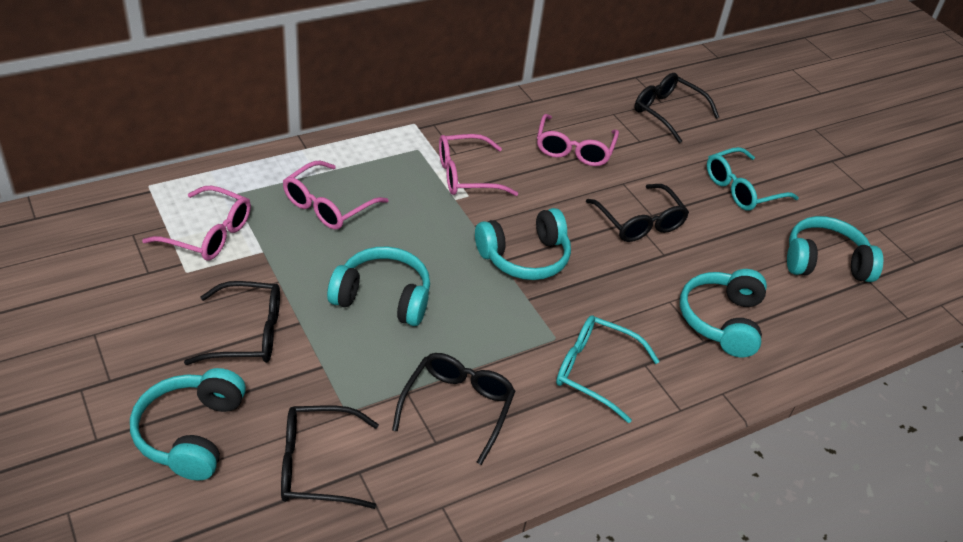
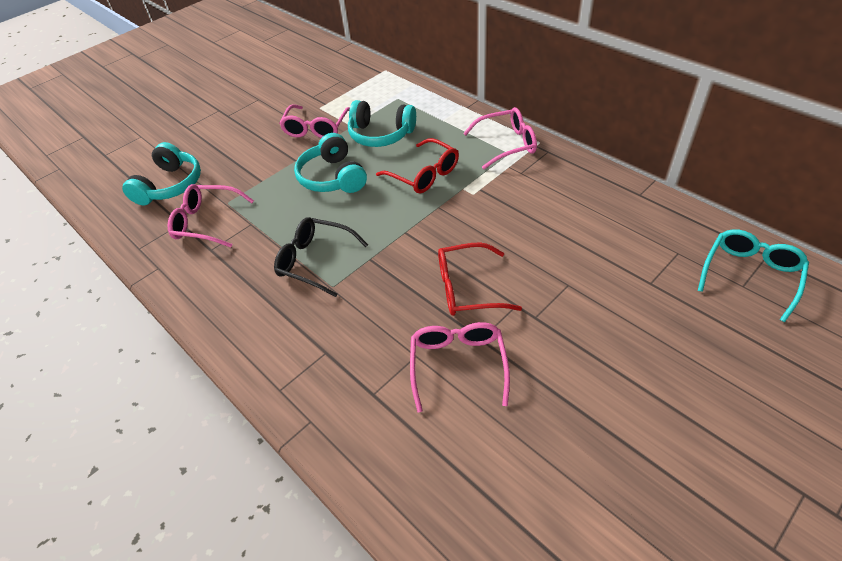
black glasses: 5 -> 1
red glasses: 0 -> 2
turquoise glasses: 2 -> 1
turquoise headphones: 5 -> 3

